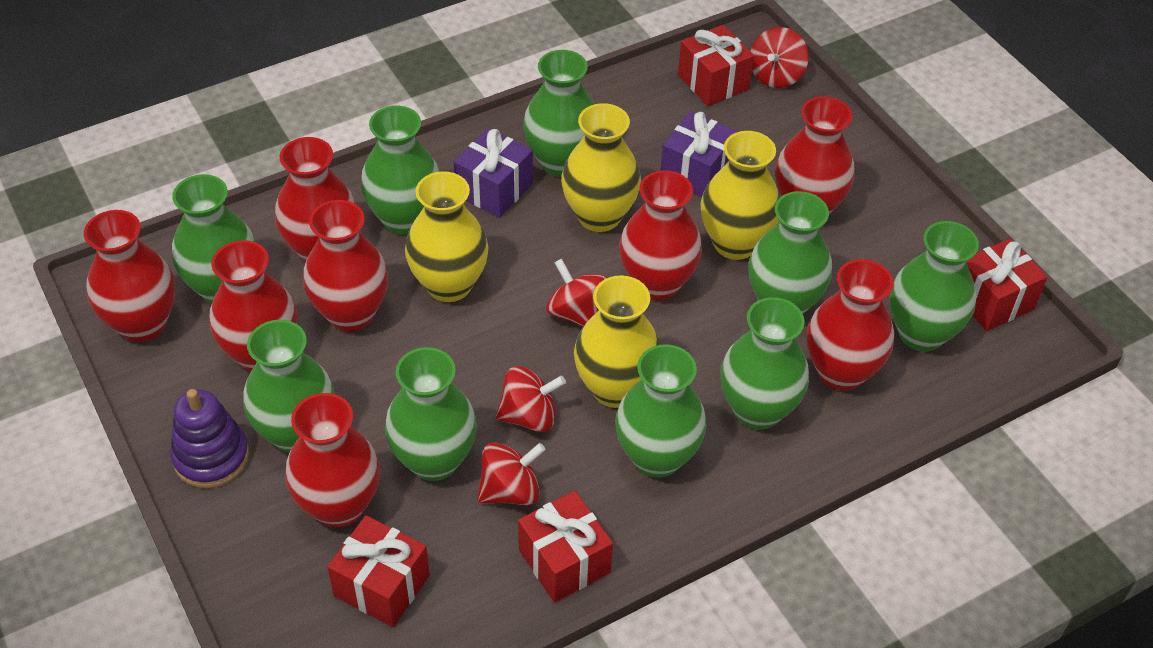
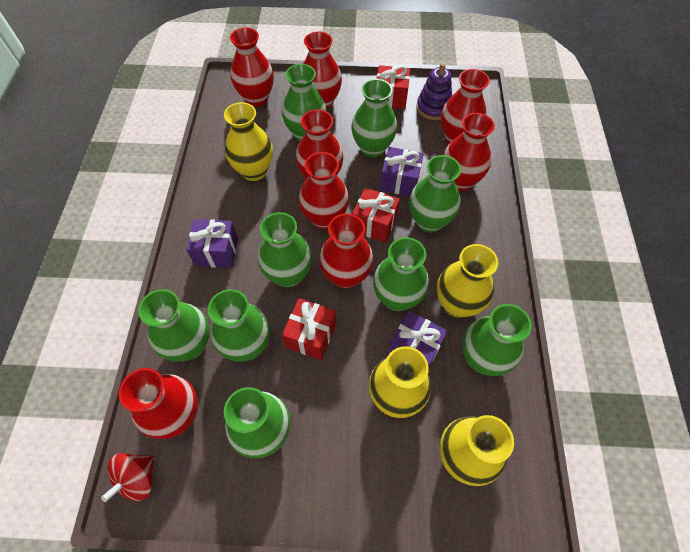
purple gift: 2 -> 3
red gift: 4 -> 3
red spinning top: 4 -> 1

